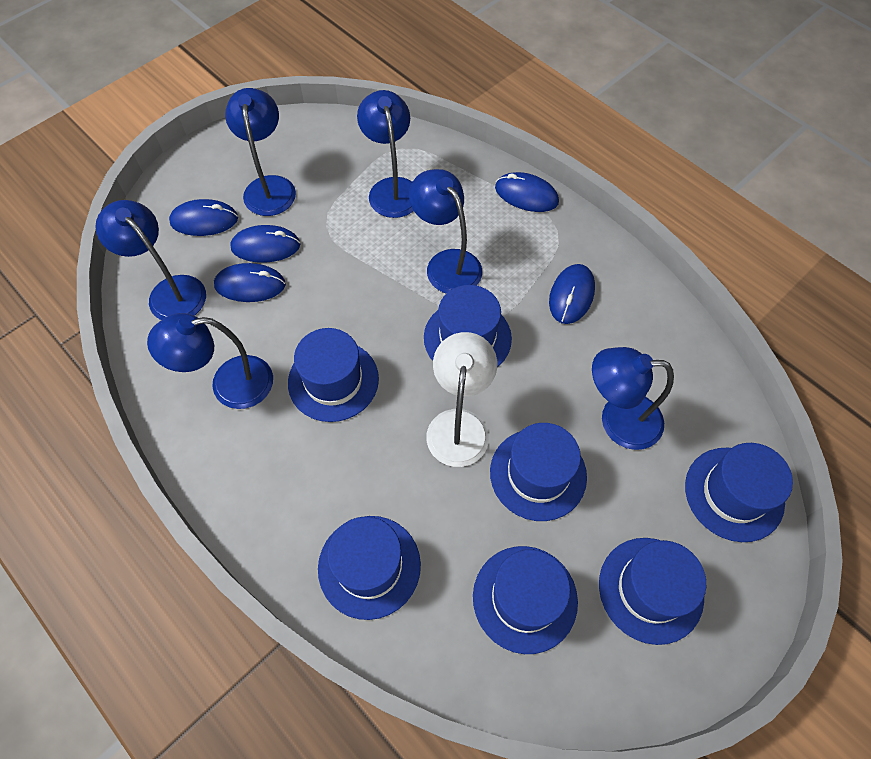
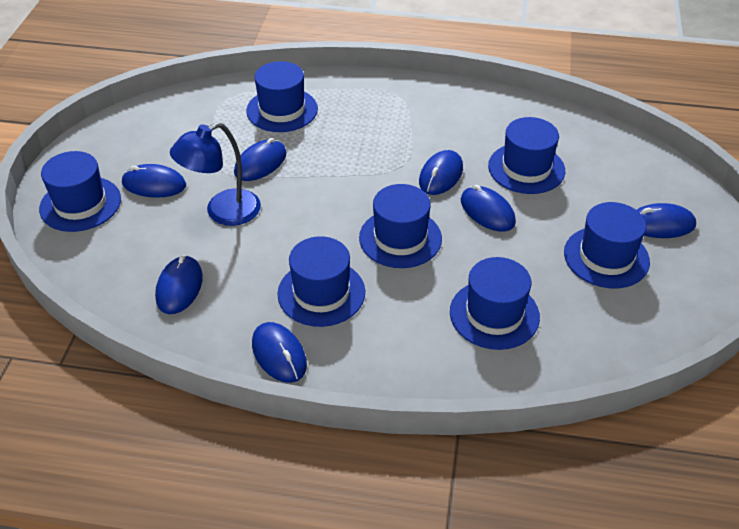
blue lamp: 6 -> 1
blue mouse: 5 -> 7
white lamp: 1 -> 0

